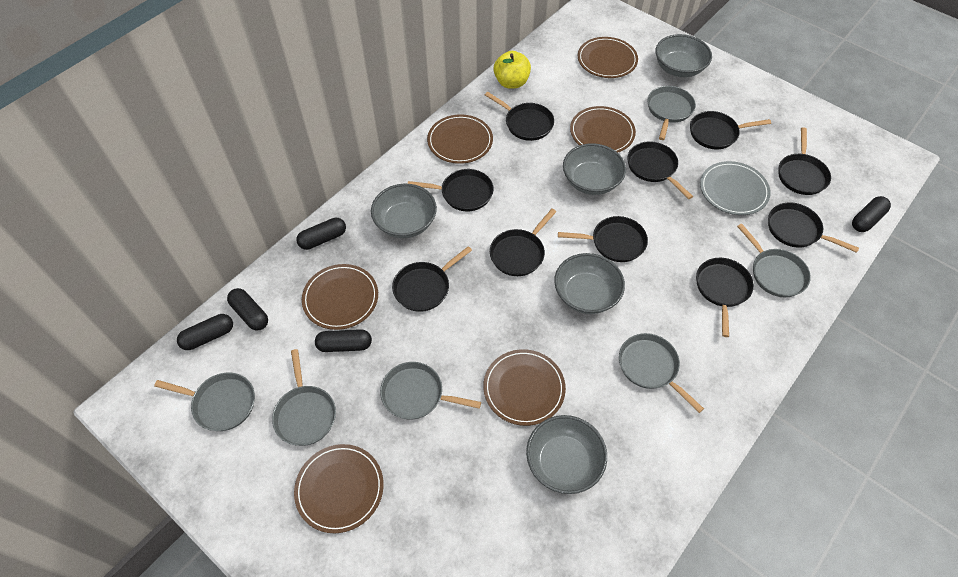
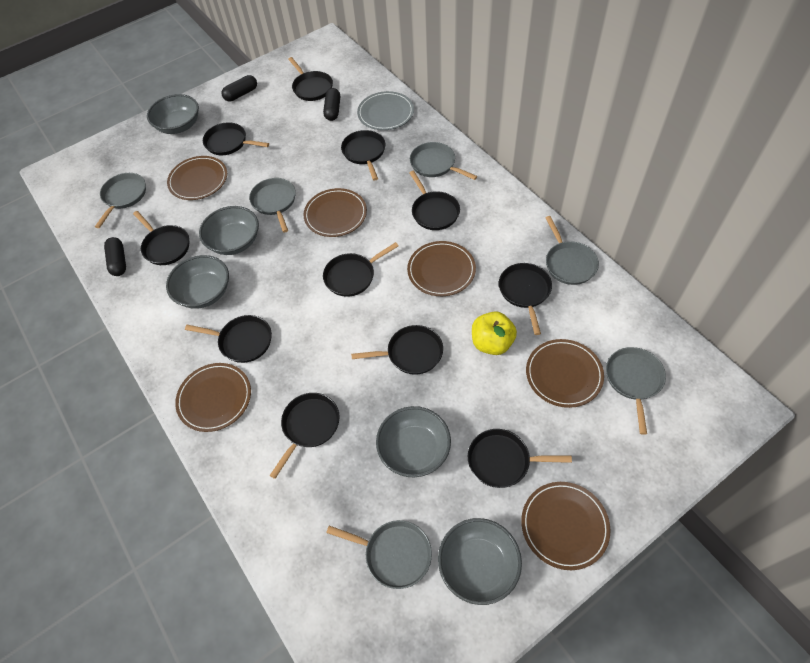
black capsule: 5 -> 3
black pan: 10 -> 11

